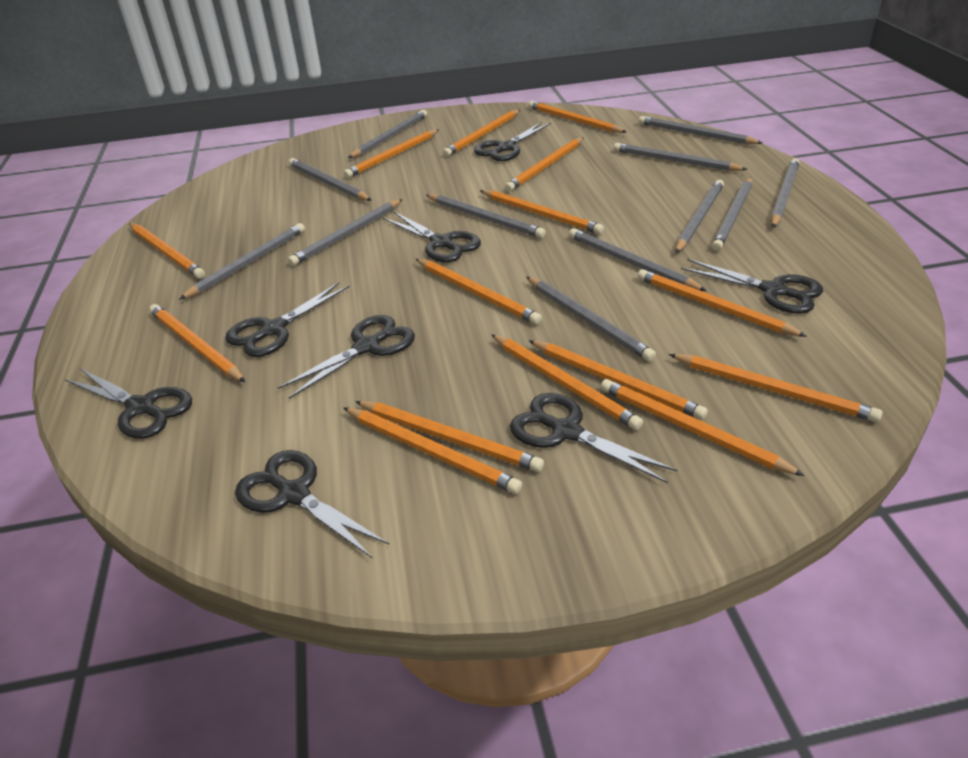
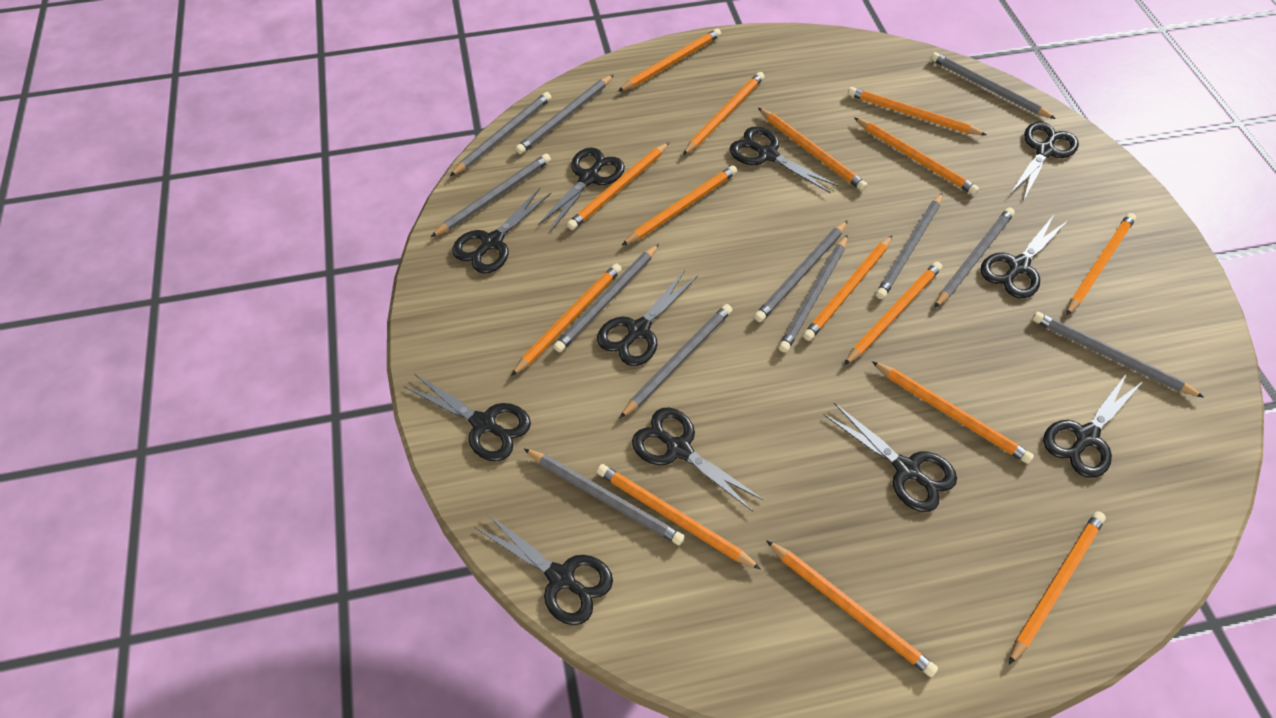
black scissors: 8 -> 11

